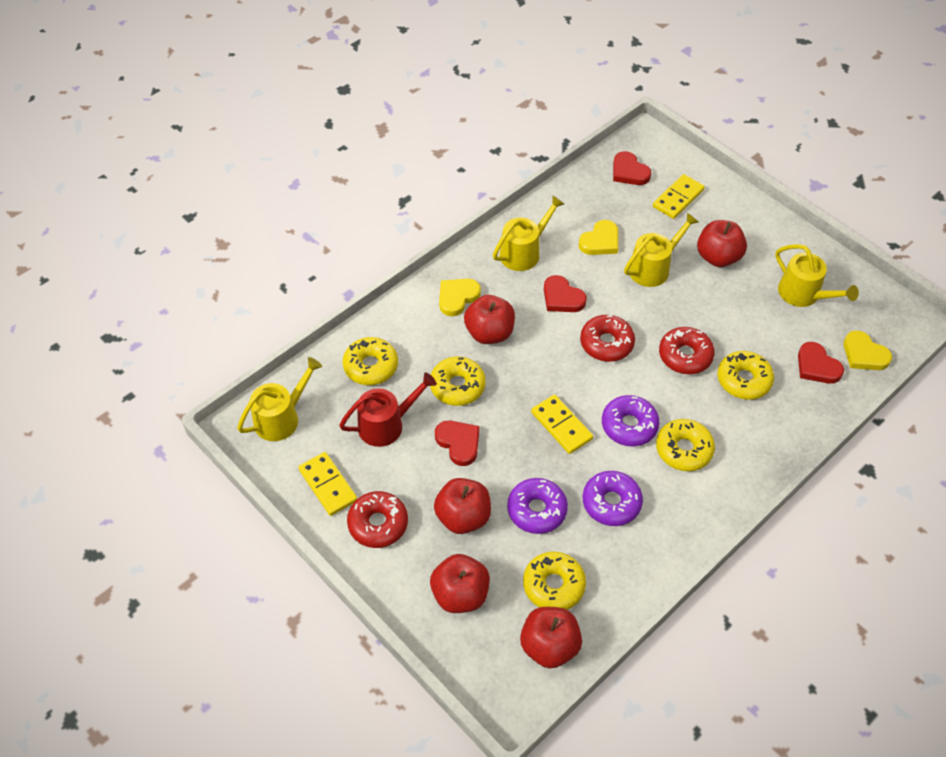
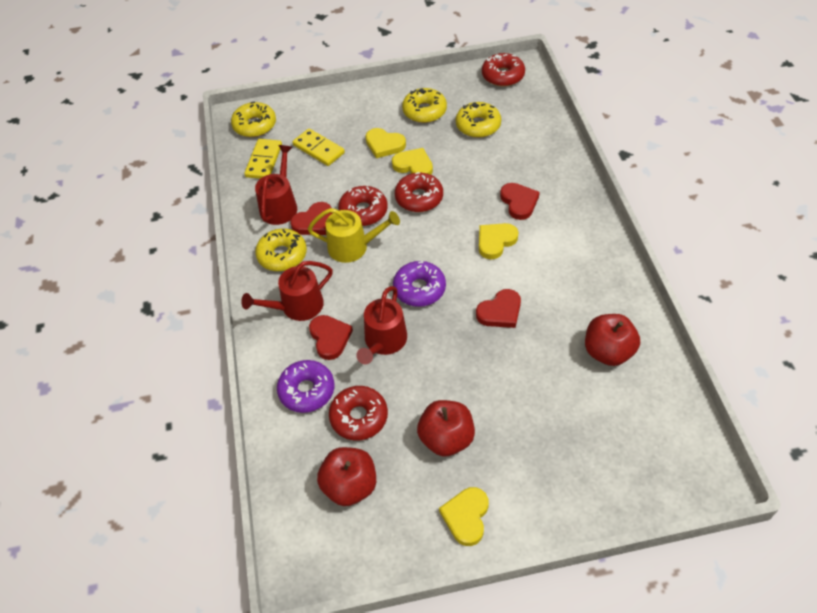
purple donut: 3 -> 2
red apple: 5 -> 3
red donut: 3 -> 4
red watering can: 1 -> 3
yellow domino: 3 -> 2
yellow donut: 5 -> 4
yellow heart: 3 -> 4
yellow watering can: 4 -> 1

